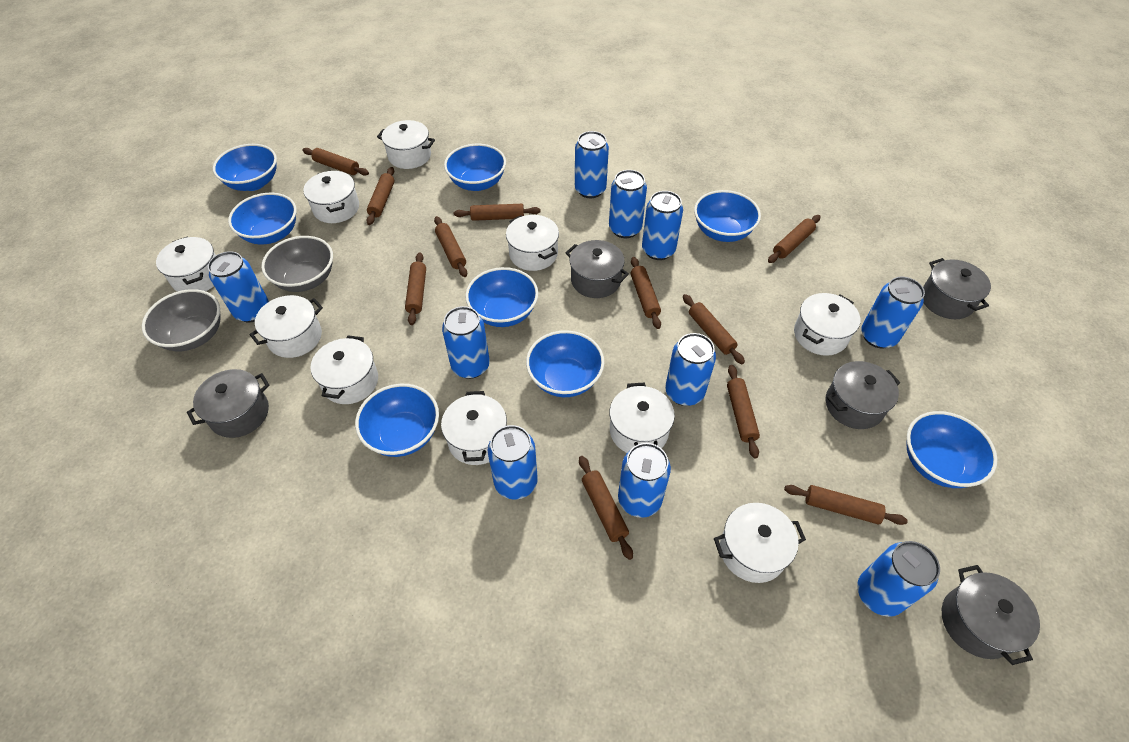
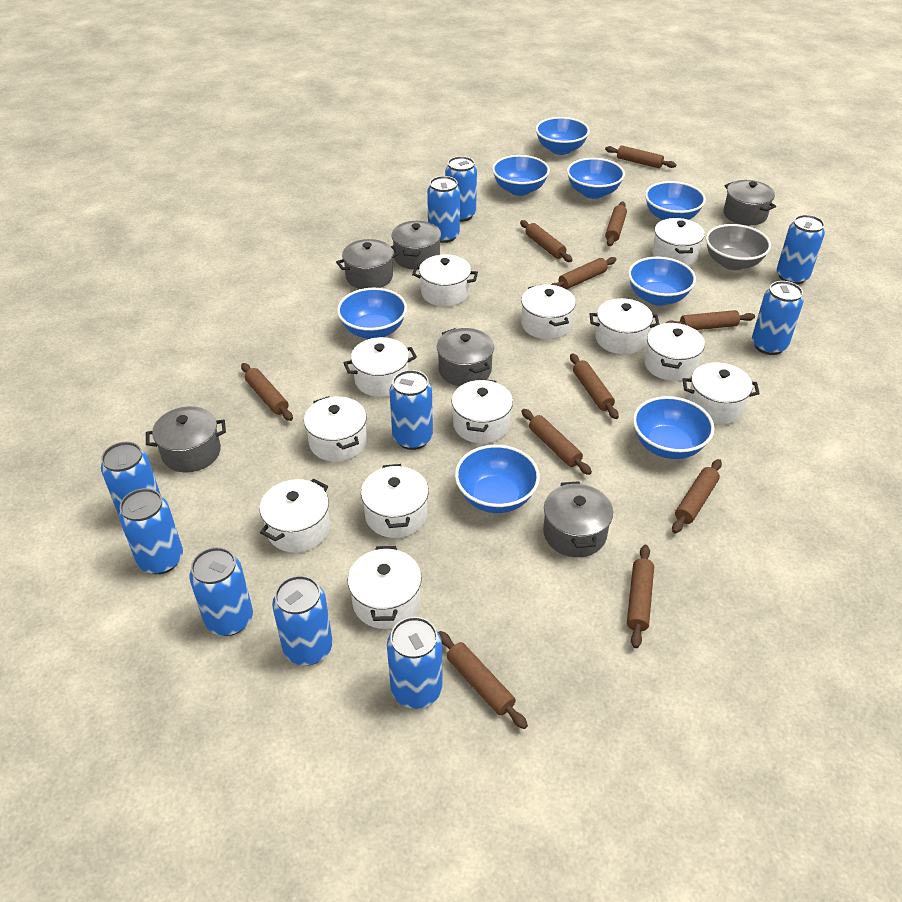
grey bowl: 2 -> 1
grey pot: 5 -> 6
white pot: 10 -> 12

